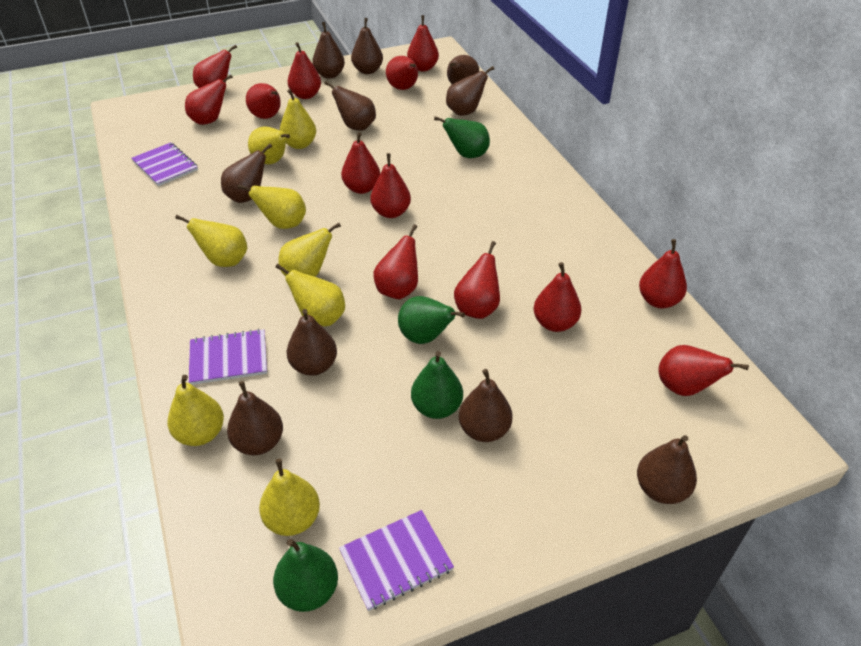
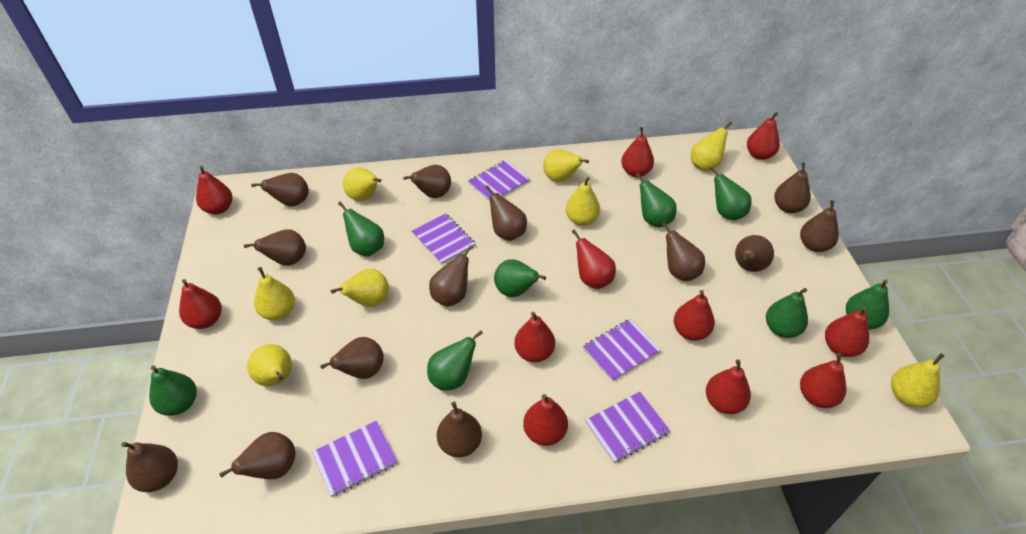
brown pear: 10 -> 13
green pear: 4 -> 8
purple notebook: 3 -> 5
red pear: 13 -> 11

